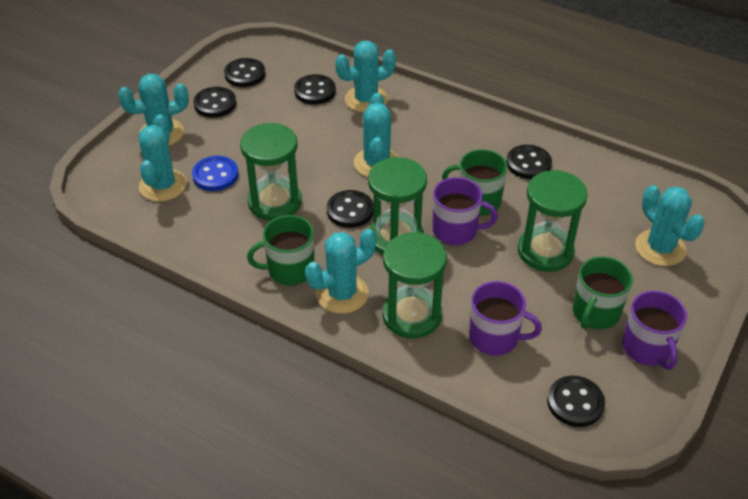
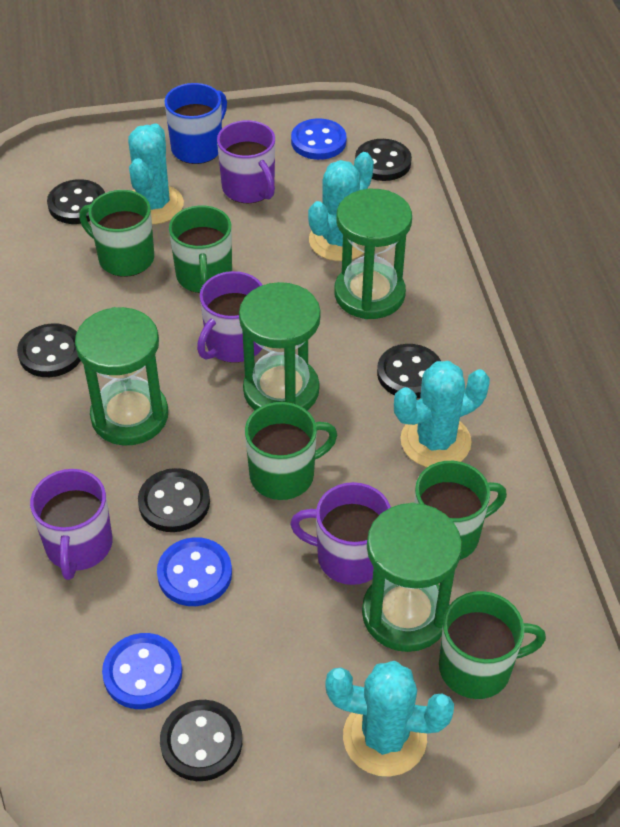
blue button: 1 -> 3
blue mug: 0 -> 1
green mug: 3 -> 5
purple mug: 3 -> 4
turquoise cactus: 6 -> 4

